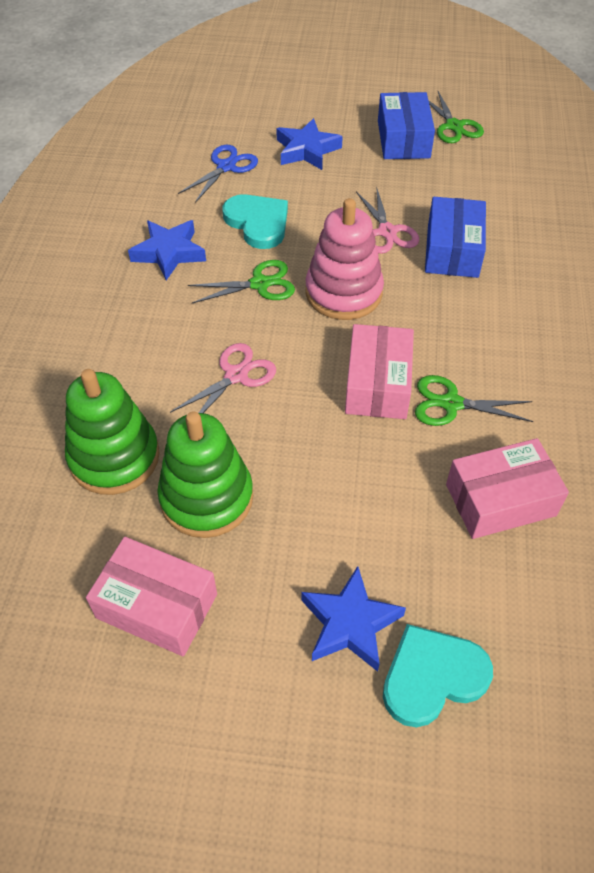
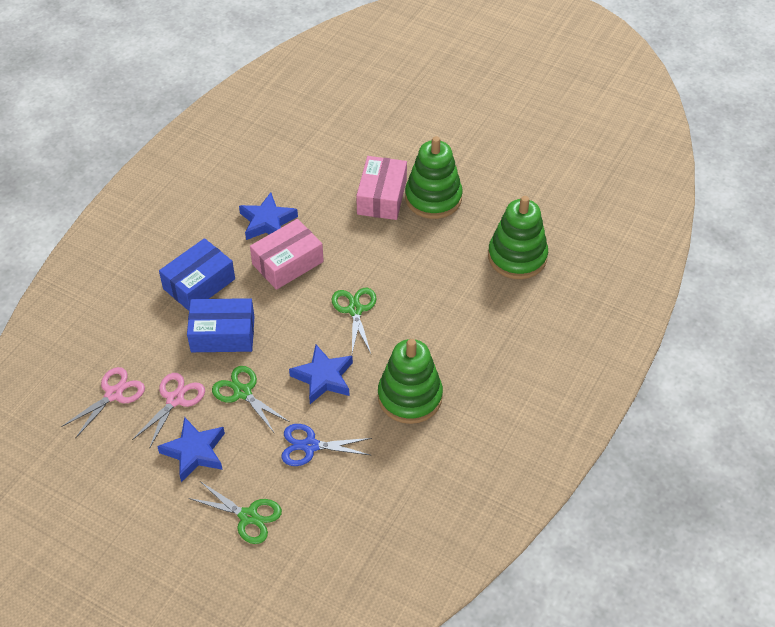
green stacking toy: 2 -> 3
pink box: 3 -> 2
pink stacking toy: 1 -> 0
turquoise heart: 2 -> 0

